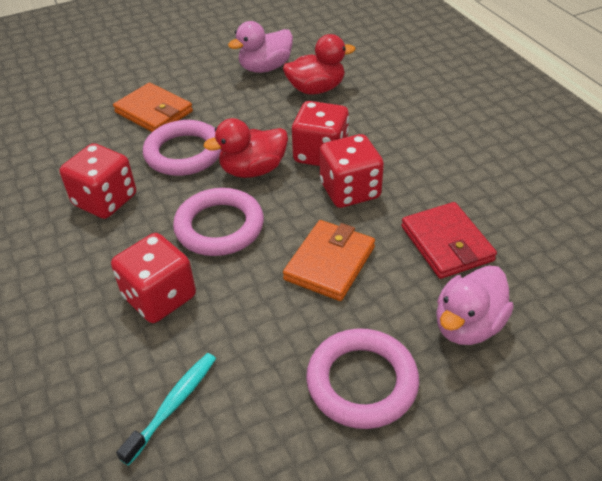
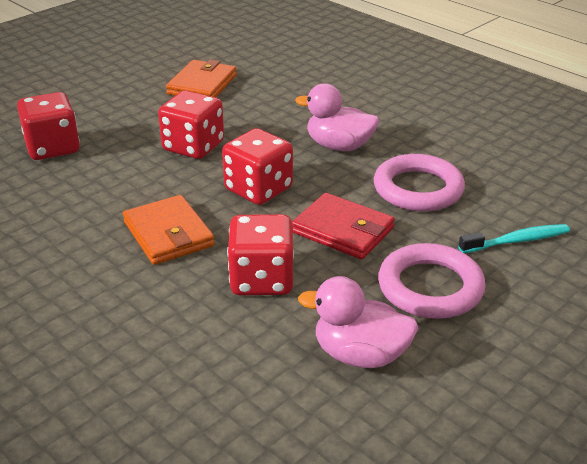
pink ring: 3 -> 2
red duck: 2 -> 0

